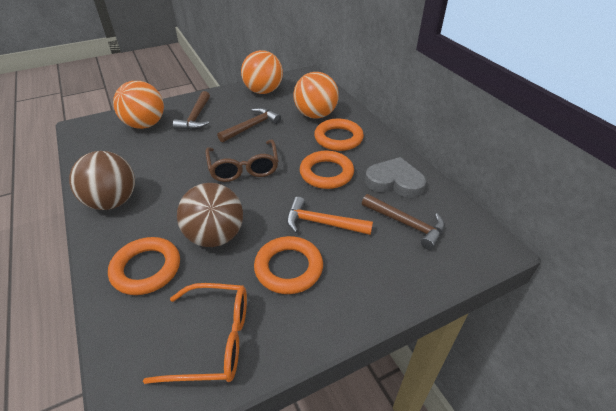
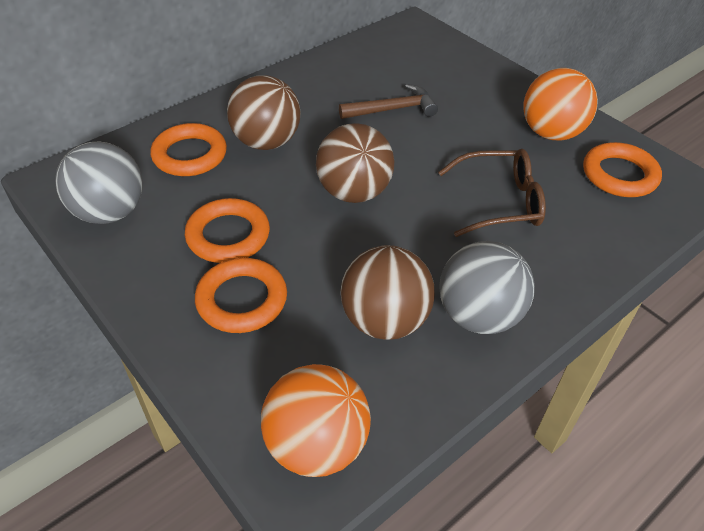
brown ball: 2 -> 3
brown hammer: 3 -> 1
grey ball: 0 -> 2
grey heart: 1 -> 0
orange ball: 3 -> 2
orange glasses: 1 -> 0
orange hammer: 1 -> 0

